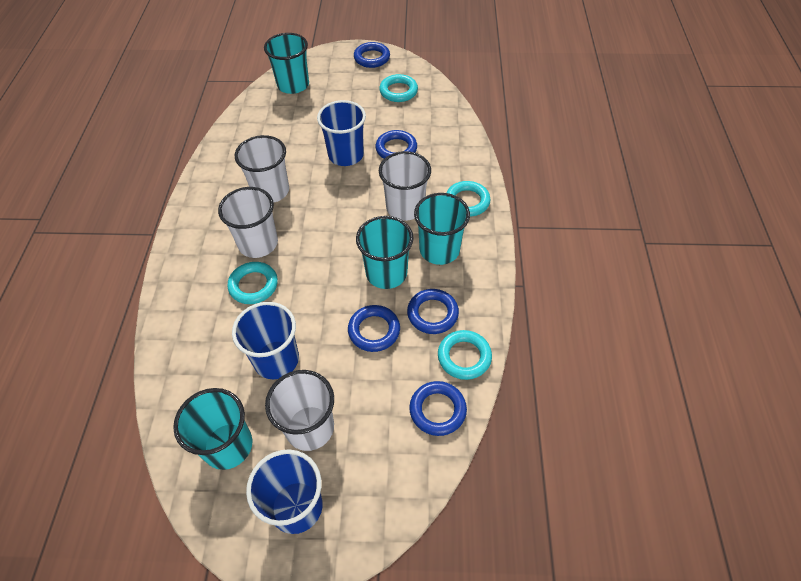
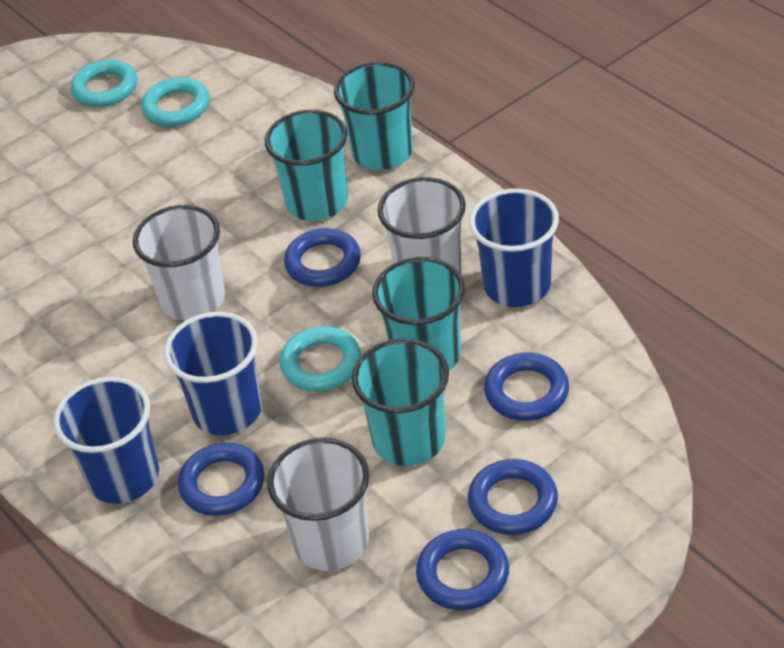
turquoise ring: 4 -> 3
white cup: 4 -> 3

